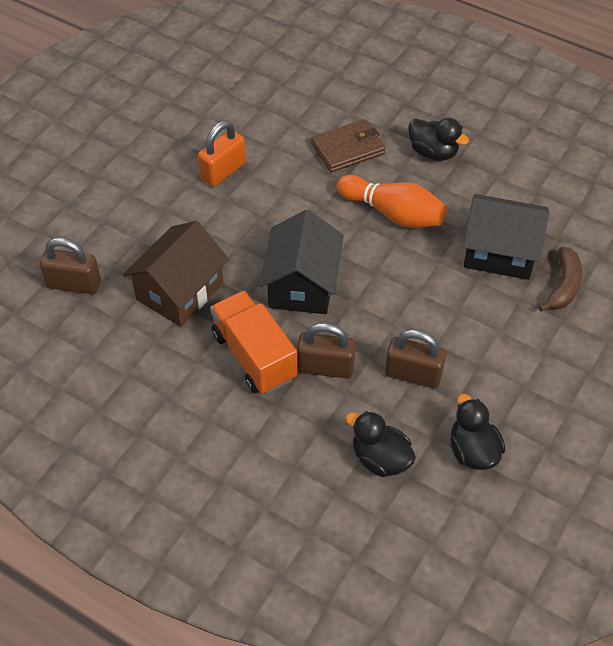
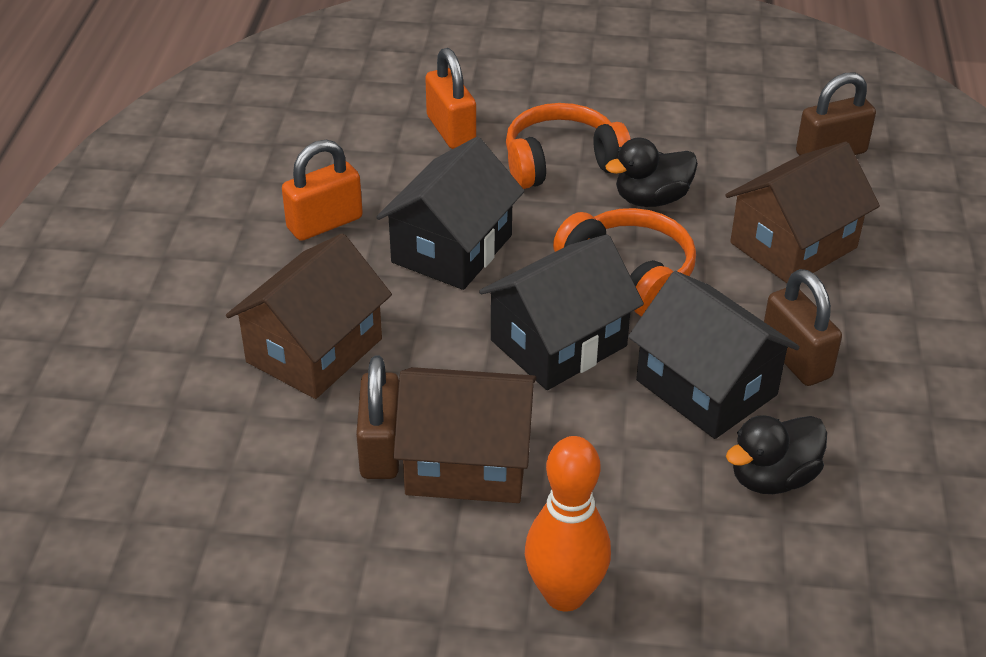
black duck: 3 -> 2
black house: 2 -> 3
brown banana: 1 -> 0
brown house: 1 -> 3
brown wallet: 1 -> 0
orange headphones: 0 -> 2
orange padlock: 1 -> 2
orange truck: 1 -> 0

